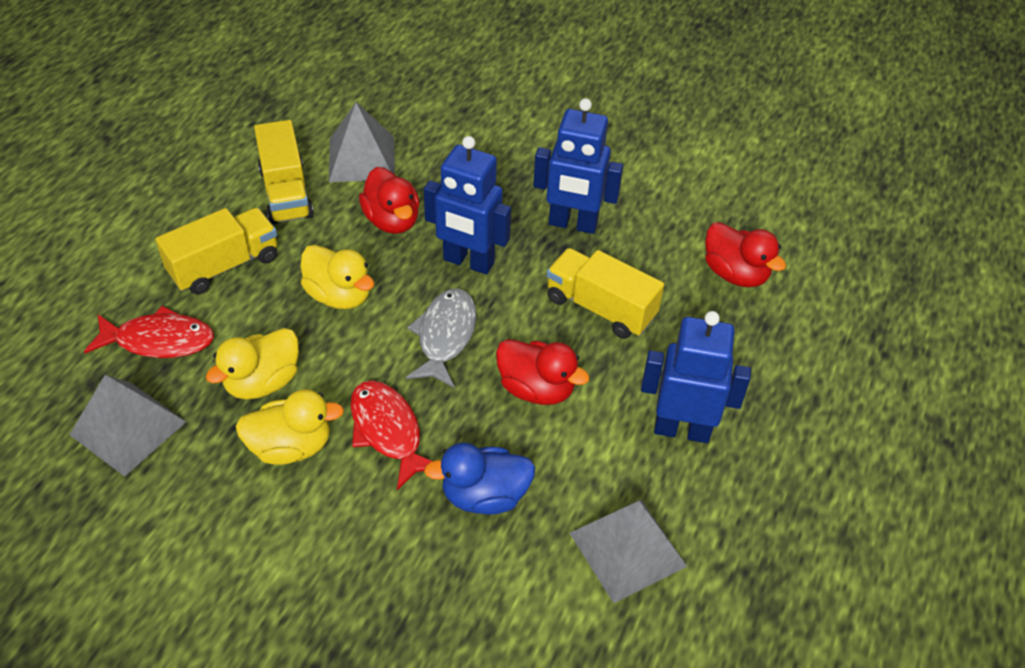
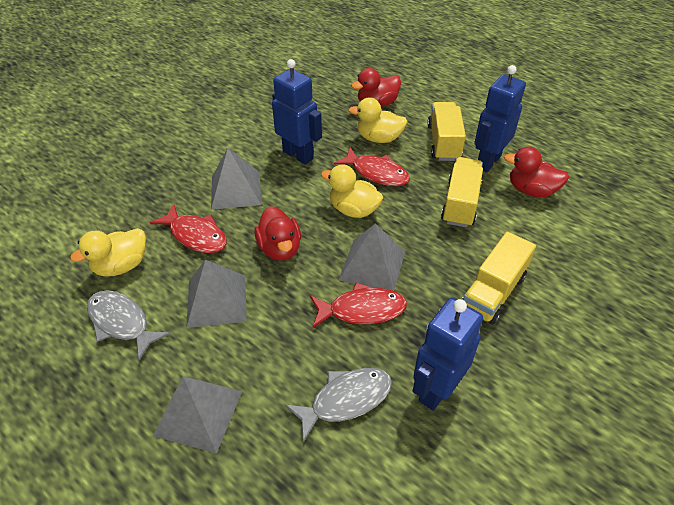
blue duck: 1 -> 0
grey fish: 1 -> 2
grey pyramid: 3 -> 4
red fish: 2 -> 3

